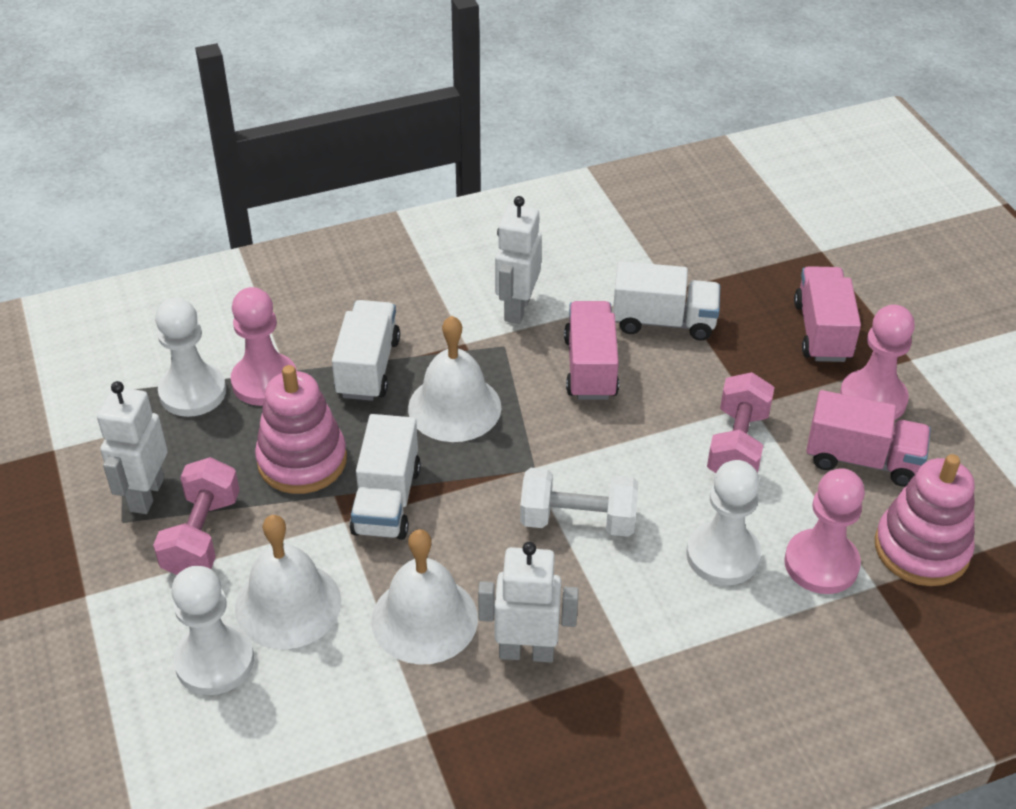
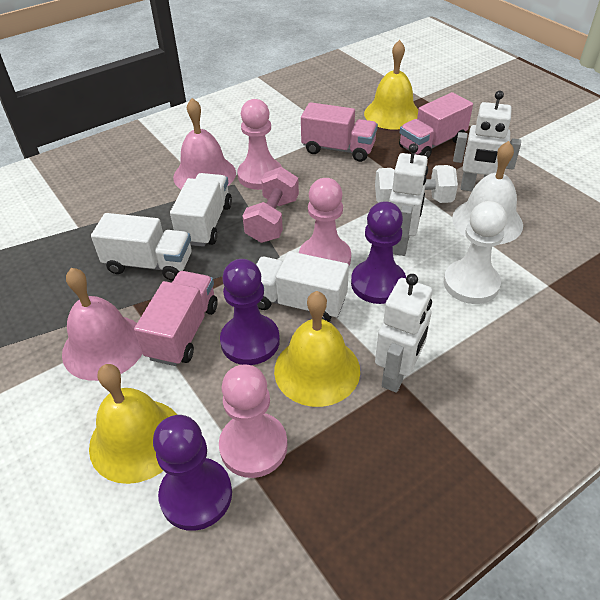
pink bell: 0 -> 2
pink dumbbell: 2 -> 1
pink stacking toy: 2 -> 0
purple pawn: 0 -> 3
white bell: 3 -> 1
white pawn: 3 -> 1
yellow bell: 0 -> 3

